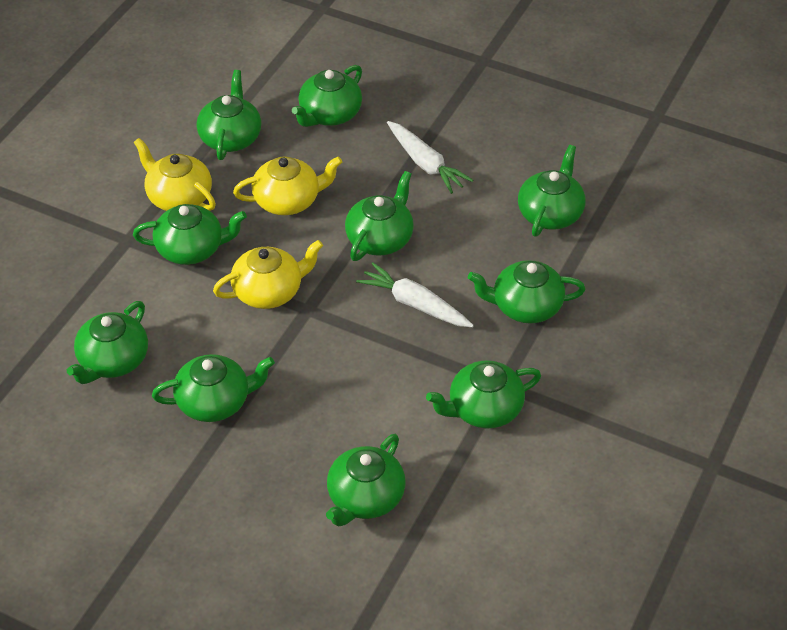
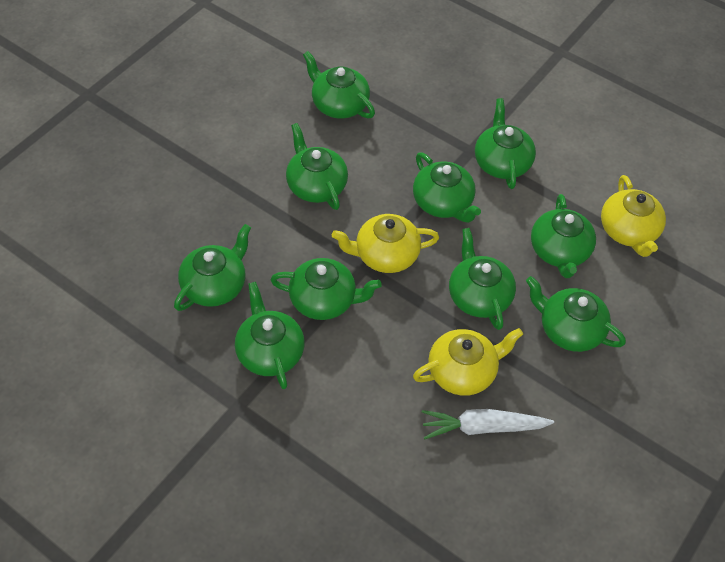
white carrot: 2 -> 1

